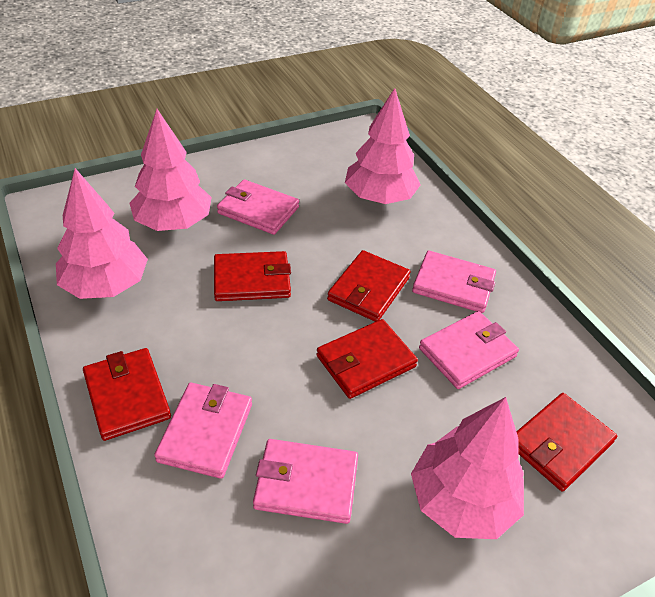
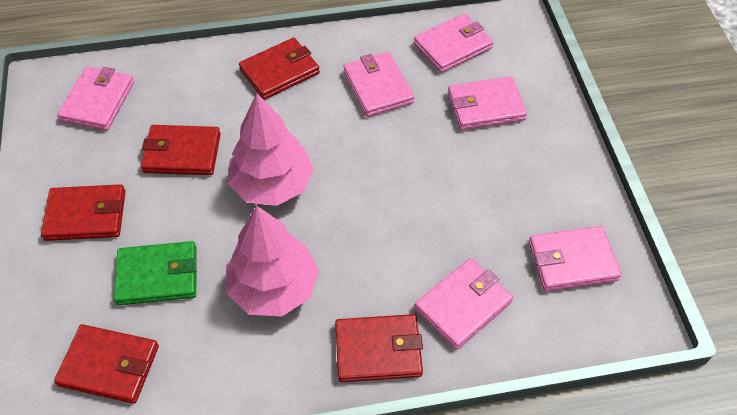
green wallet: 0 -> 1
pink tree: 4 -> 2
pink wallet: 5 -> 6

